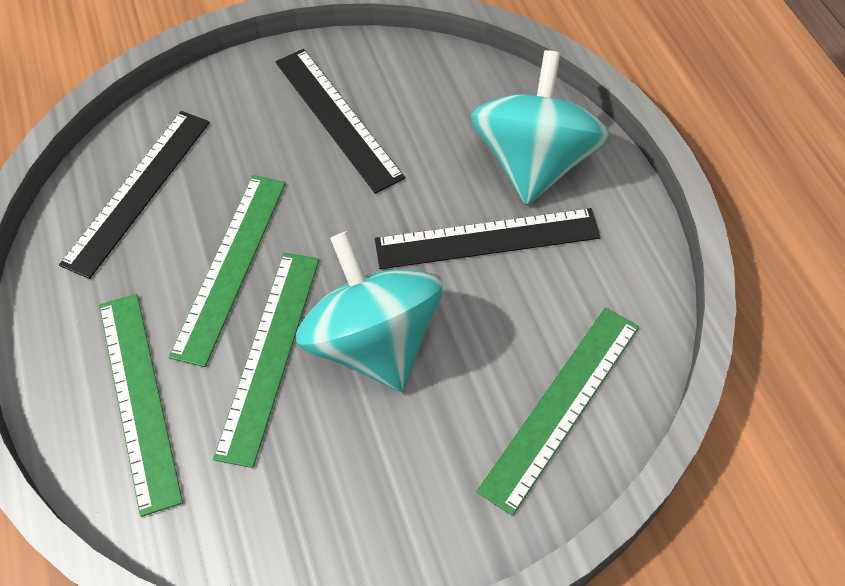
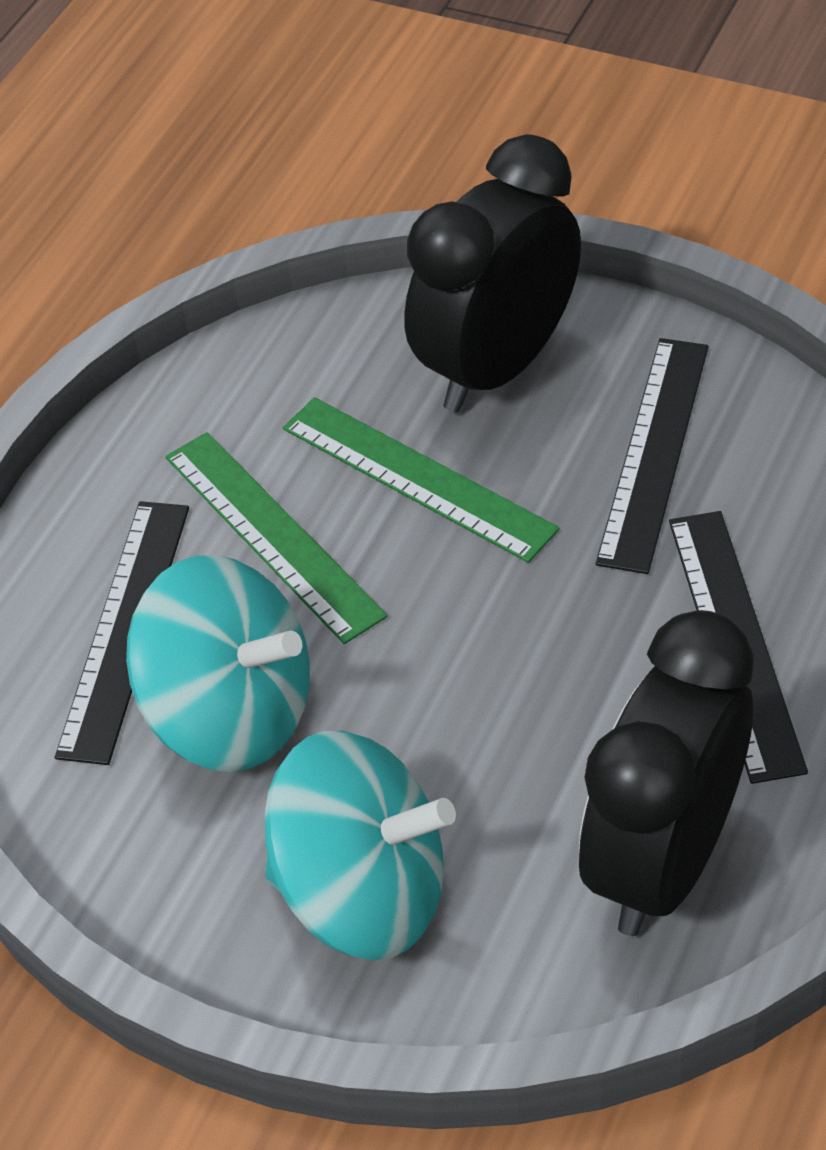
black clock: 0 -> 2
green ruler: 4 -> 2

